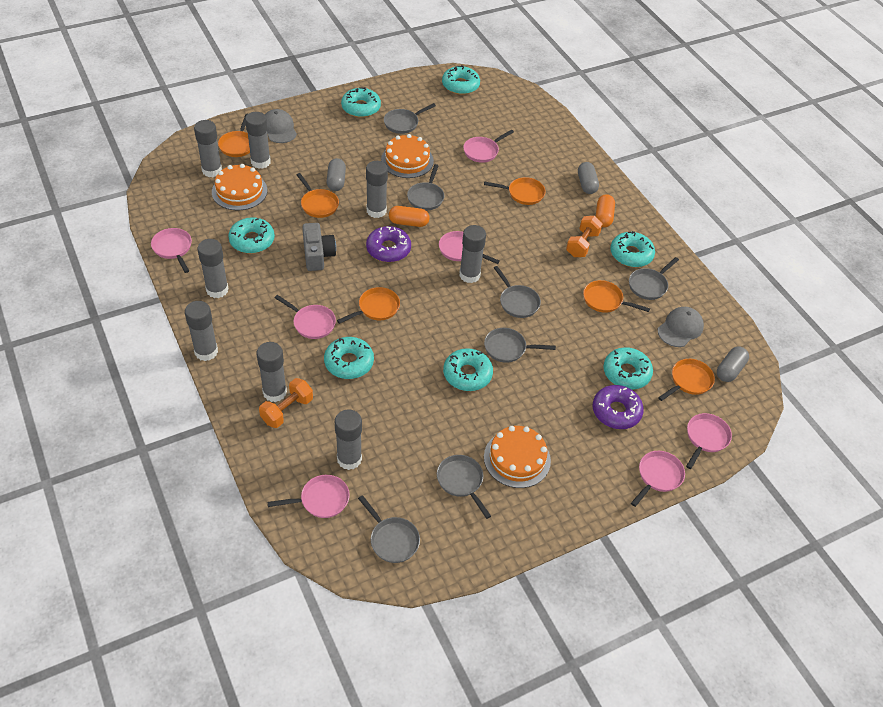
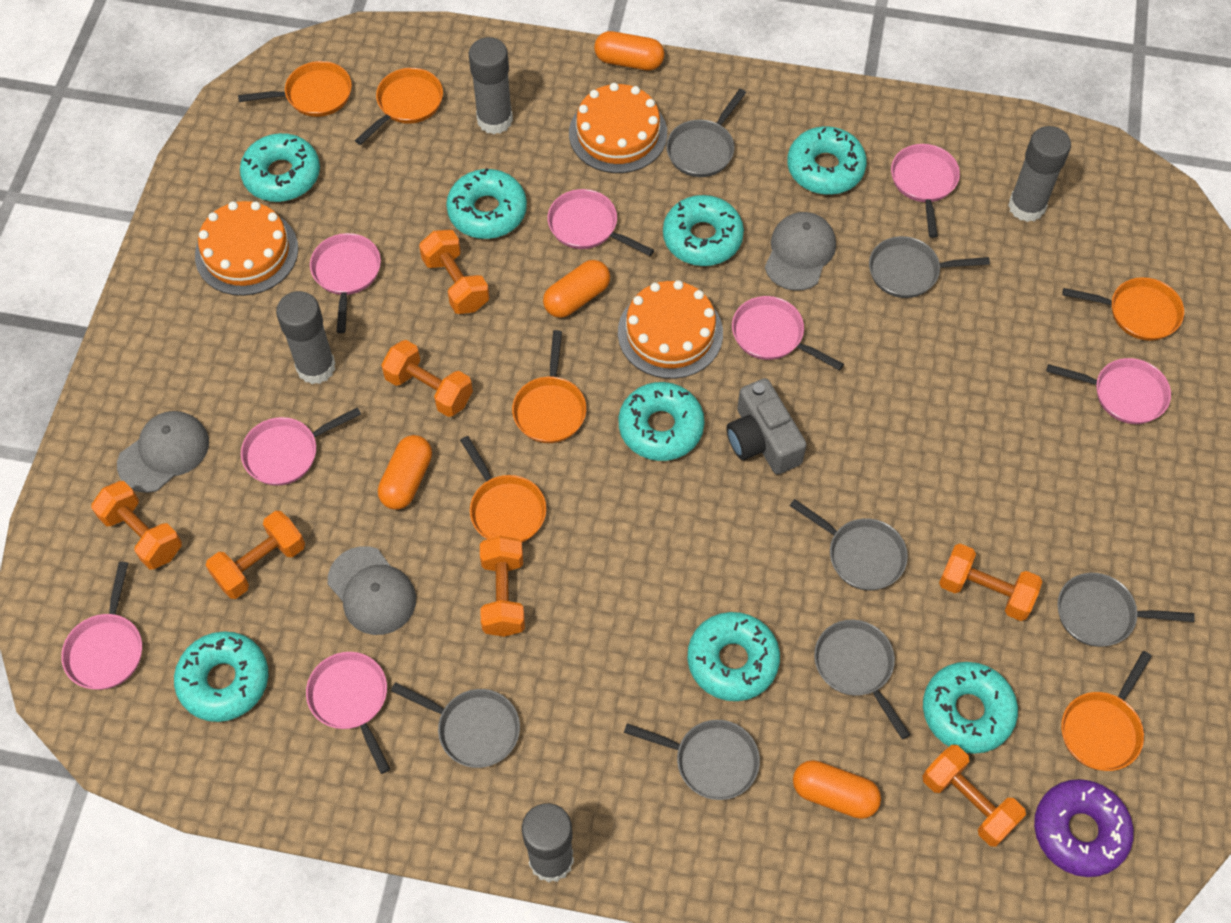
grey cap: 2 -> 3
grey capsule: 3 -> 0
grey glue stick: 8 -> 4
orange capsule: 2 -> 4
orange dumbbell: 2 -> 7
pink pan: 7 -> 8
purple donut: 2 -> 1
turquoise donut: 7 -> 8

